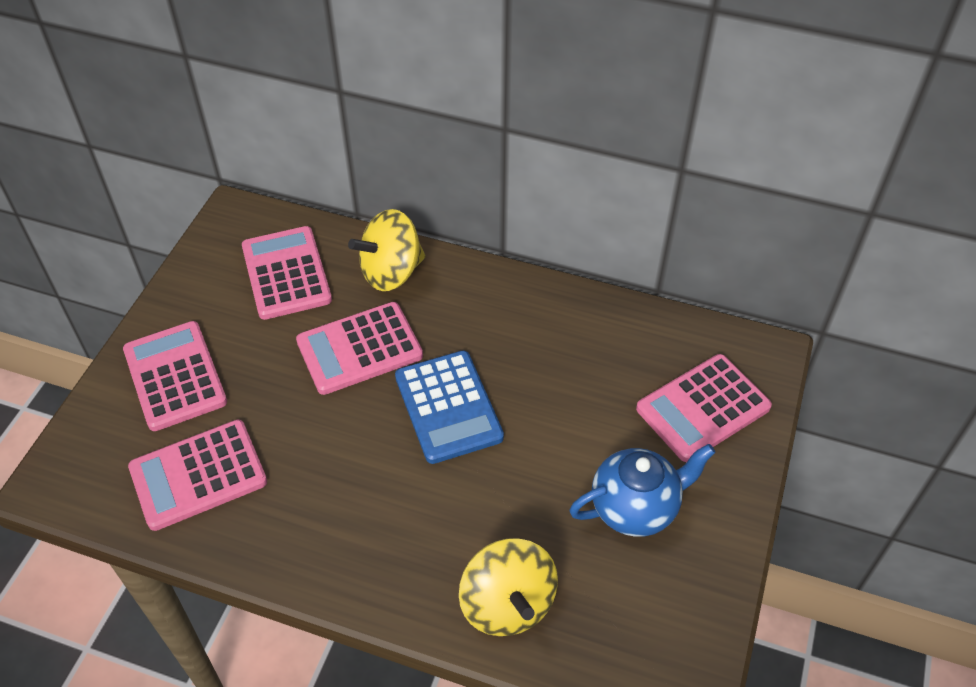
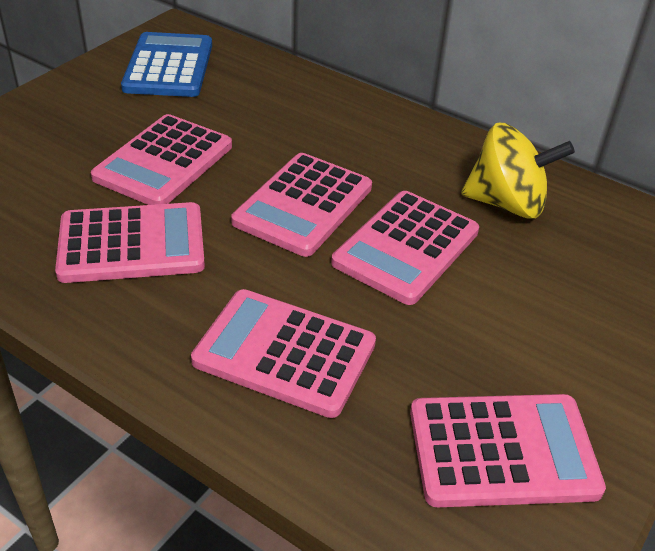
blue teapot: 1 -> 0
pink calculator: 5 -> 6
yellow spinning top: 2 -> 1

